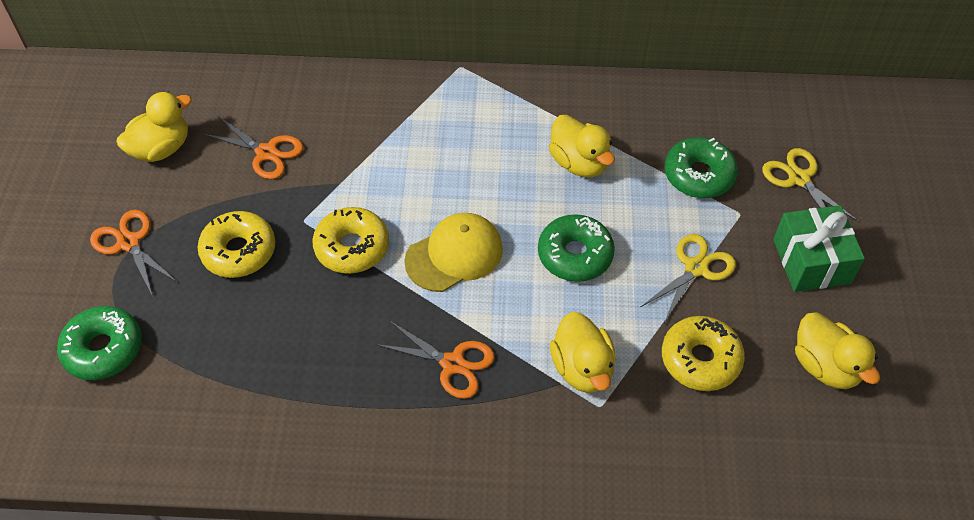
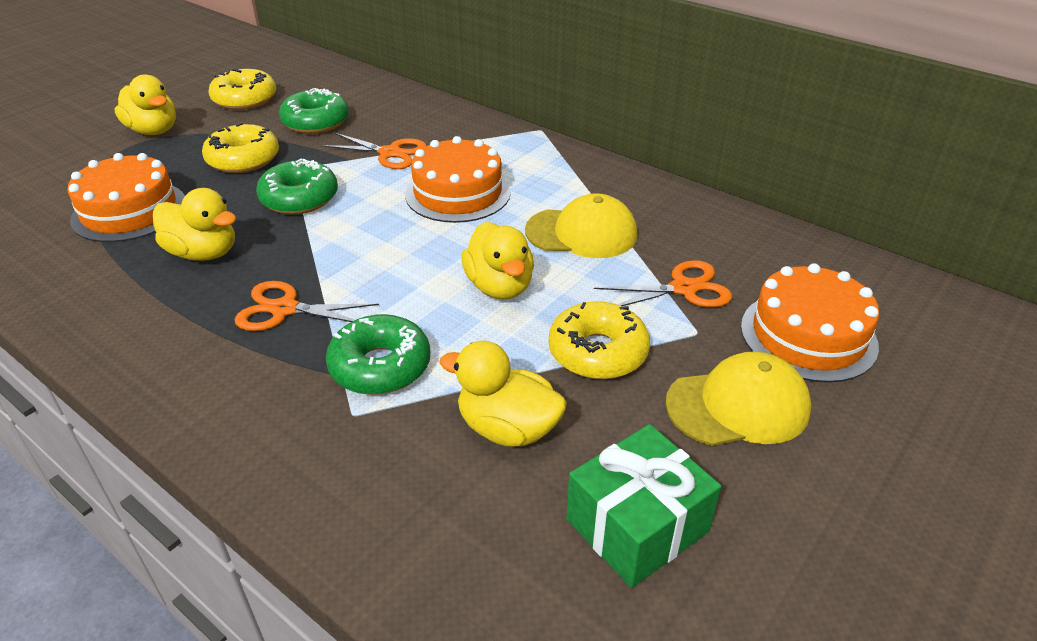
orange cake: 0 -> 3
yellow cap: 1 -> 2
yellow scissors: 2 -> 0

